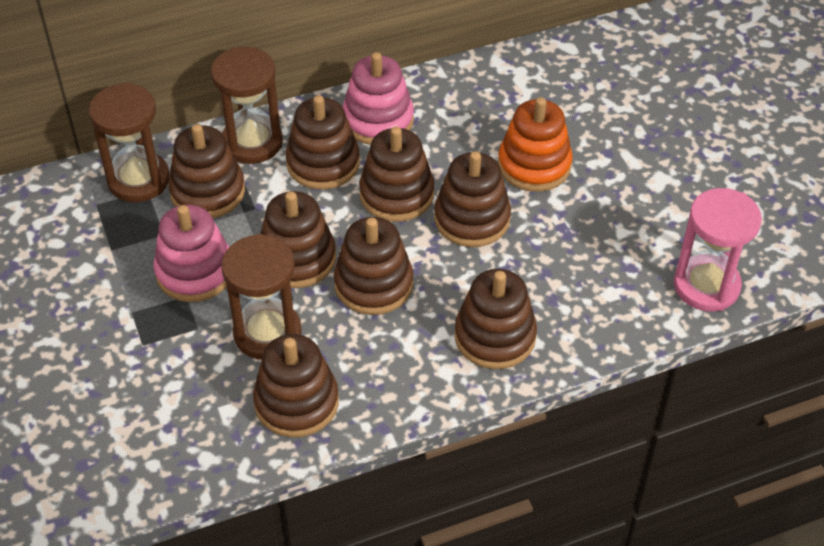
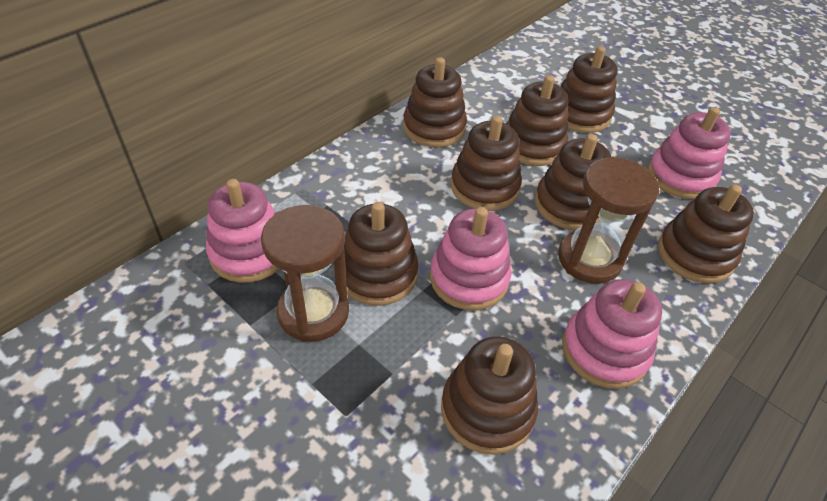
brown hourglass: 3 -> 2
orange stacking toy: 1 -> 0
pink hourglass: 1 -> 0
pink stacking toy: 2 -> 4

